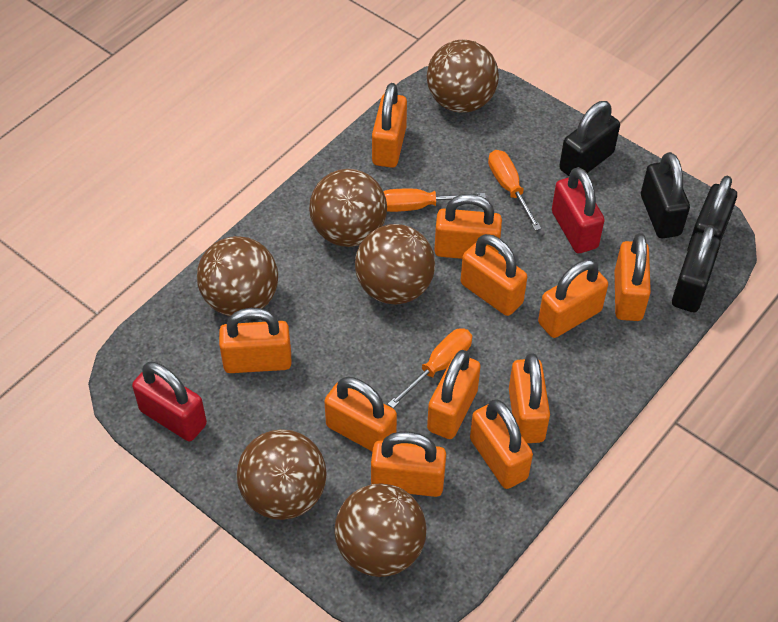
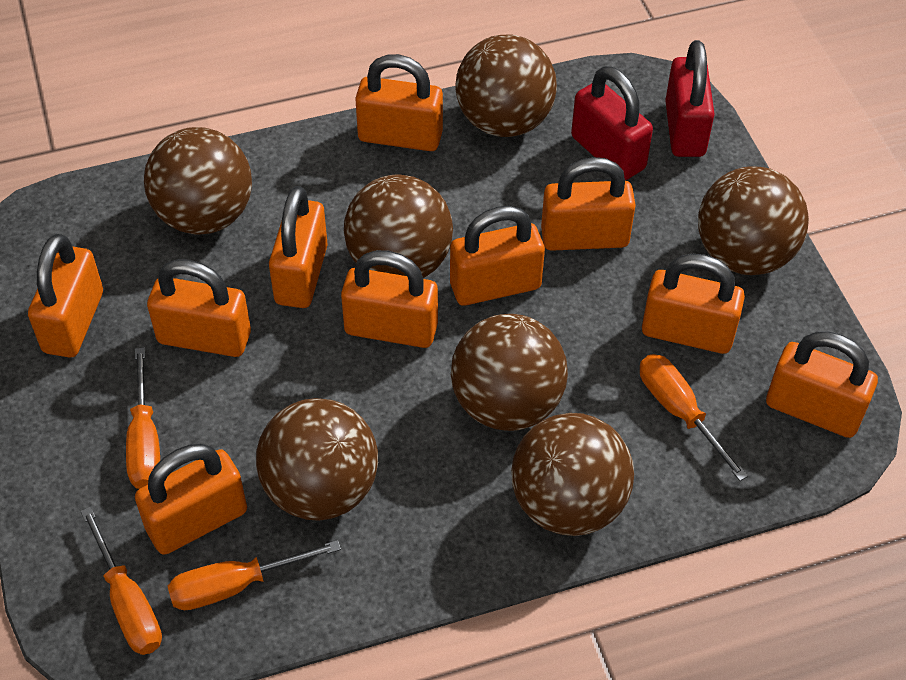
black padlock: 4 -> 0
brown ball: 6 -> 7
orange padlock: 11 -> 10
orange screwdriver: 3 -> 4

